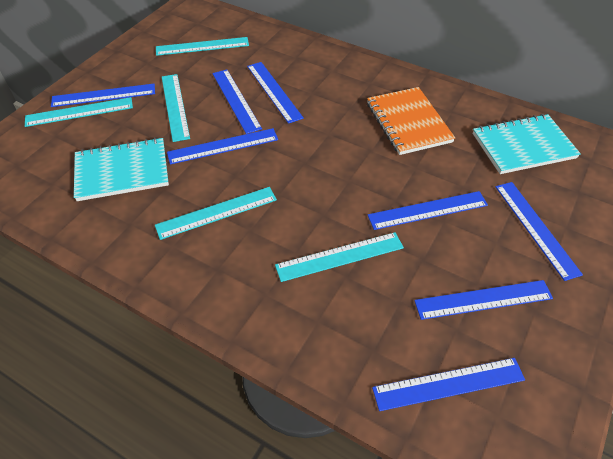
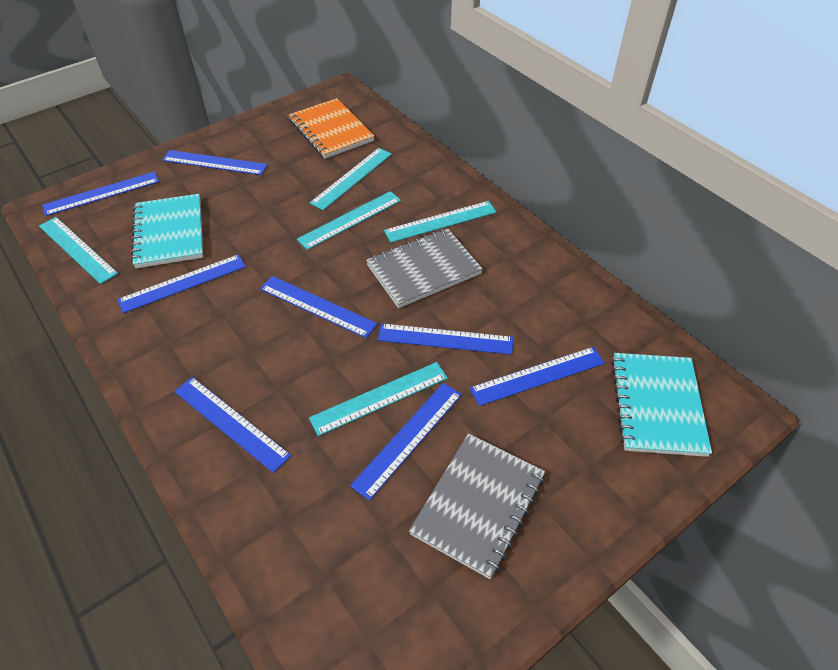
grey notebook: 0 -> 2

